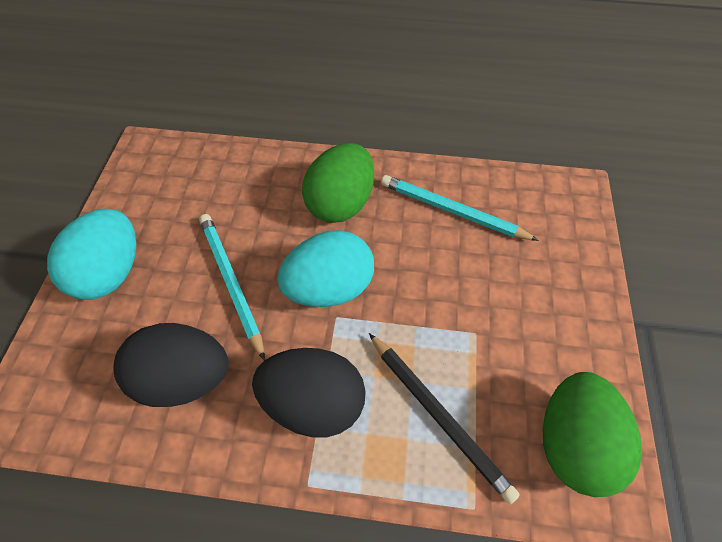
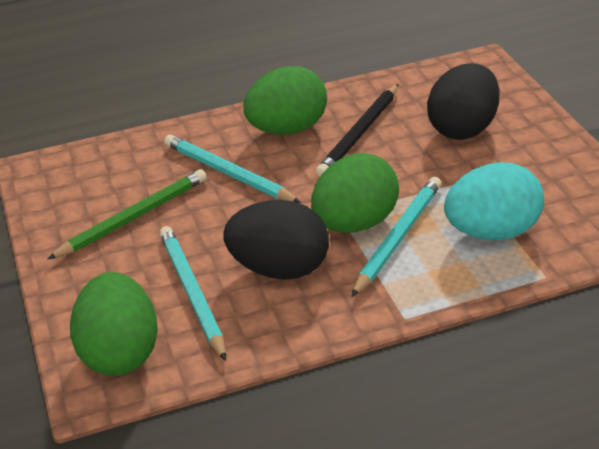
green egg: 2 -> 3
green pencil: 0 -> 1
turquoise egg: 2 -> 1
turquoise pencil: 2 -> 3

